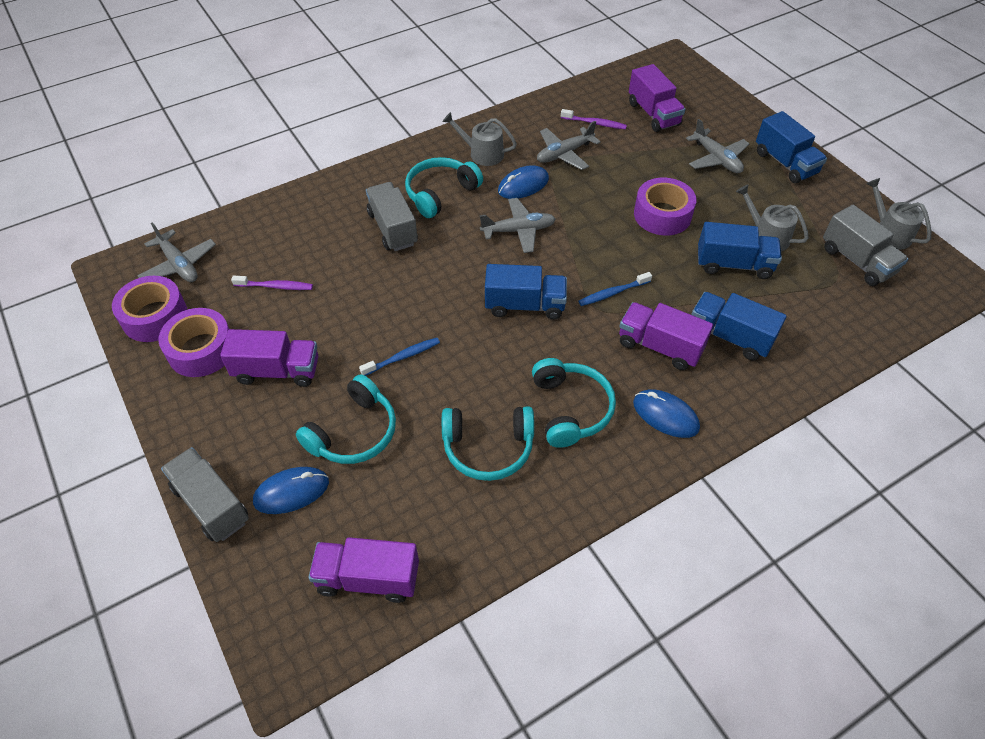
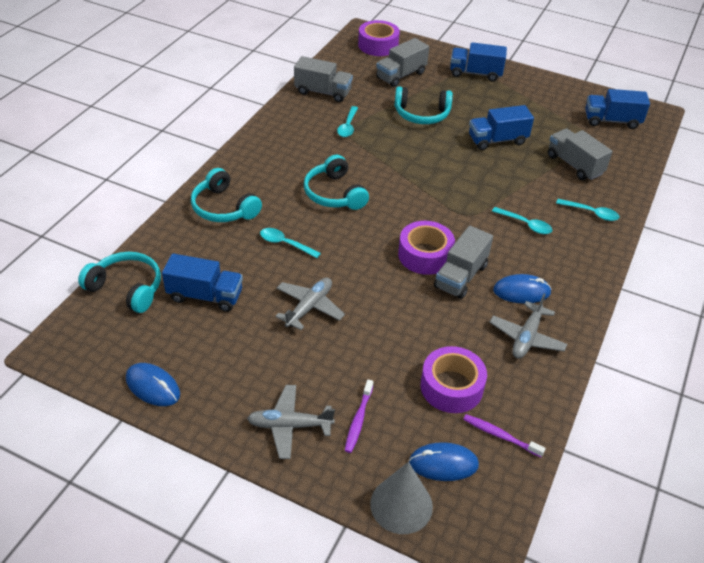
blue toothbrush: 2 -> 0
grey cone: 0 -> 1
grey plane: 4 -> 3
grey truck: 3 -> 4
grey watering can: 3 -> 0
purple truck: 4 -> 0
turquoise spoon: 0 -> 4

